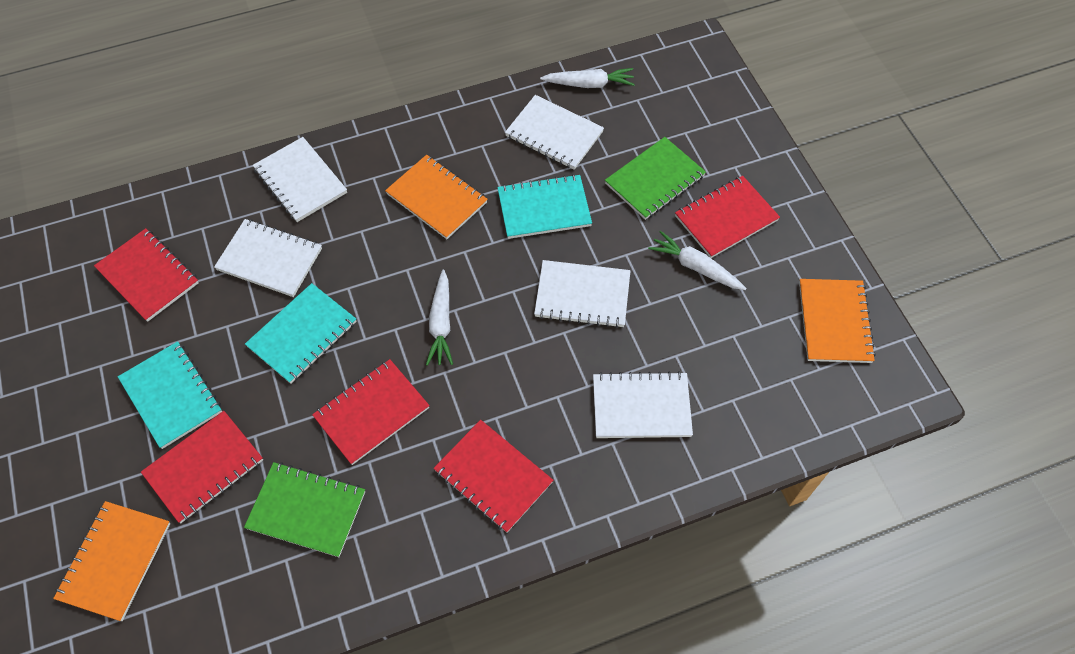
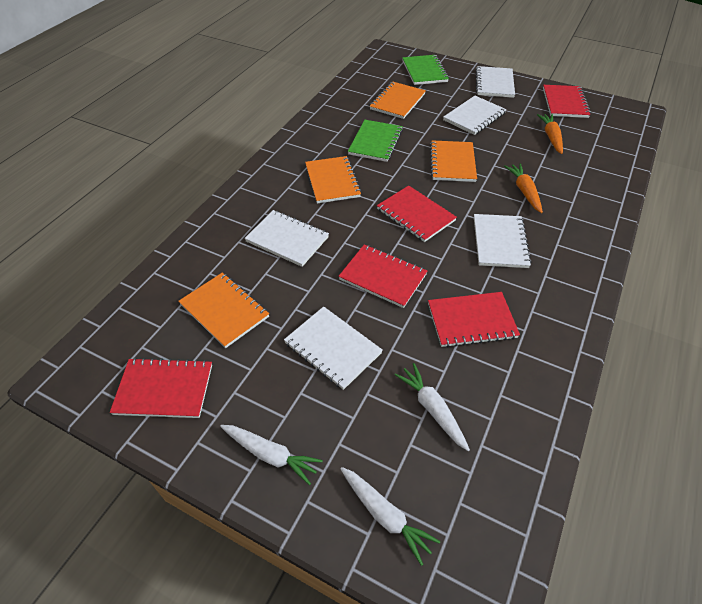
orange carrot: 0 -> 2
orange notebook: 3 -> 4
turquoise notebook: 3 -> 0

